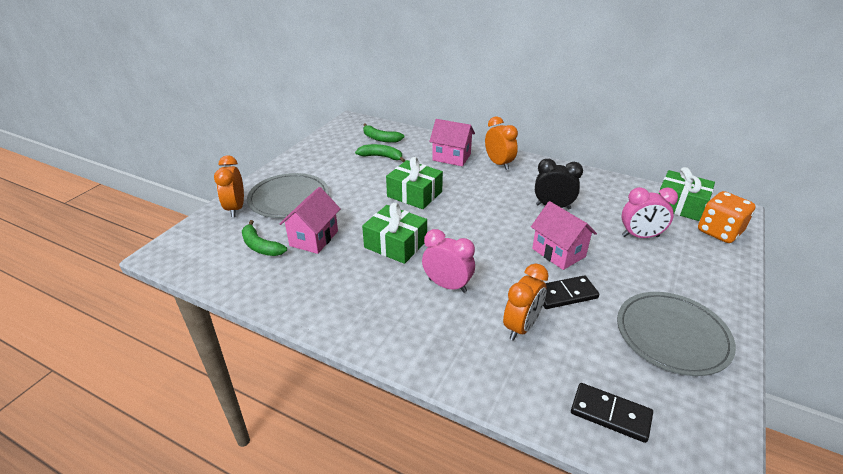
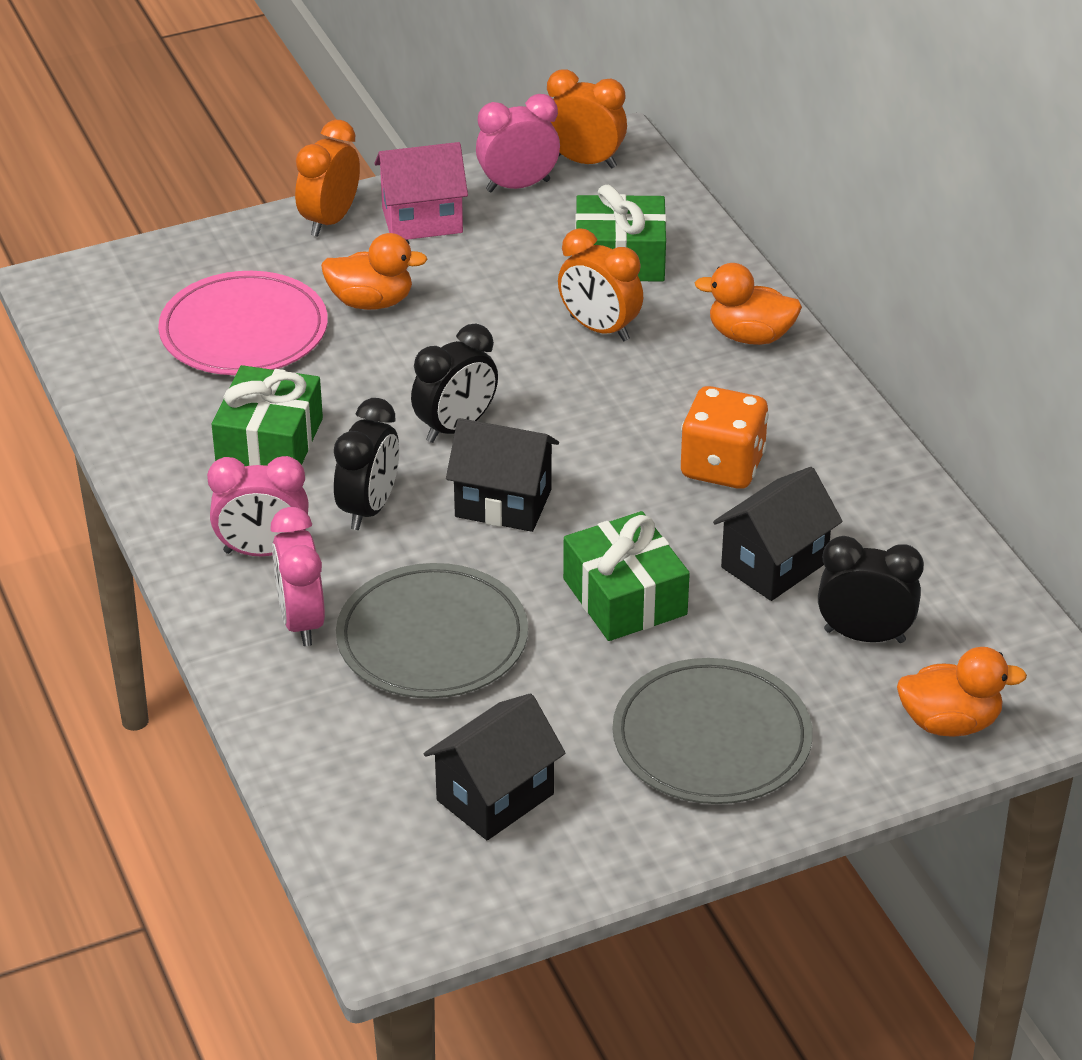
black clock: 1 -> 3
black domino: 2 -> 0
black house: 0 -> 3
green banana: 3 -> 0
orange duck: 0 -> 3
pink clock: 2 -> 3
pink house: 3 -> 1
pink plate: 0 -> 1

